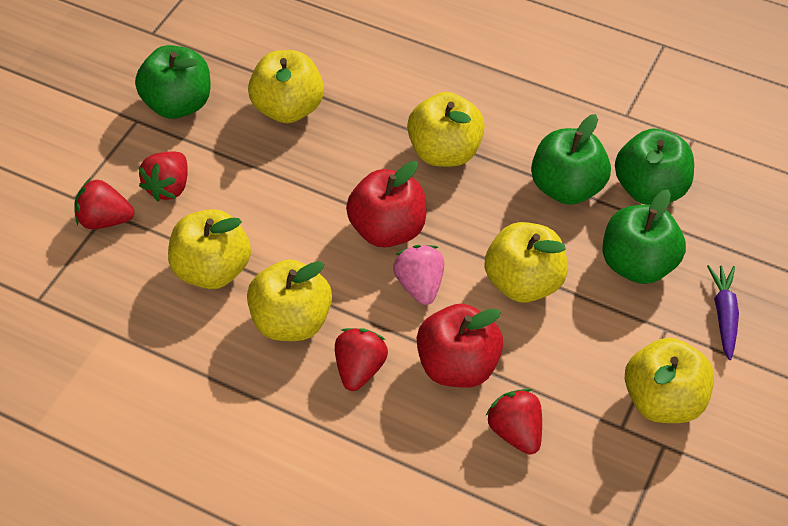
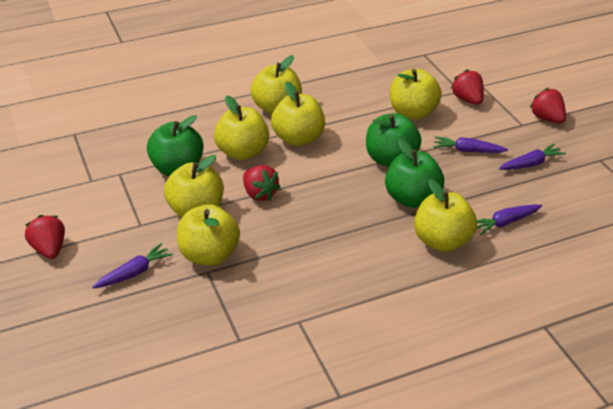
green apple: 4 -> 3
pink strawberry: 1 -> 0
purple carrot: 1 -> 4
red apple: 2 -> 0
yellow apple: 6 -> 7

